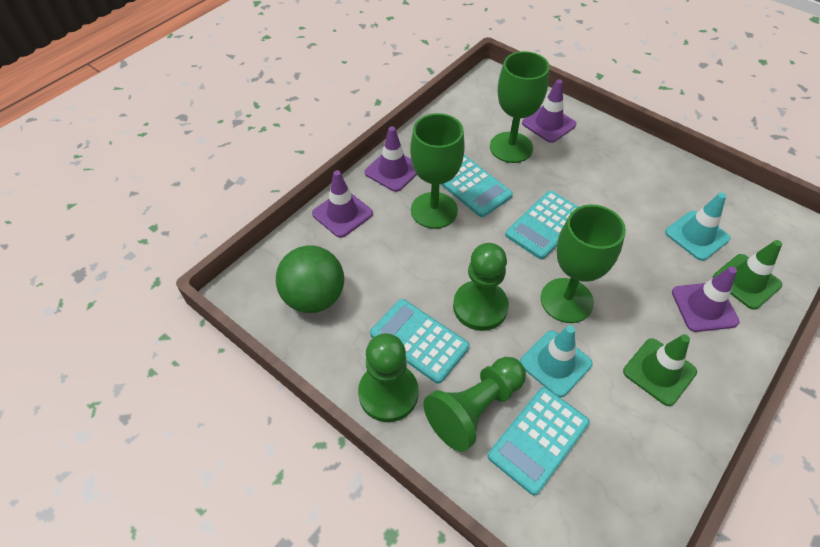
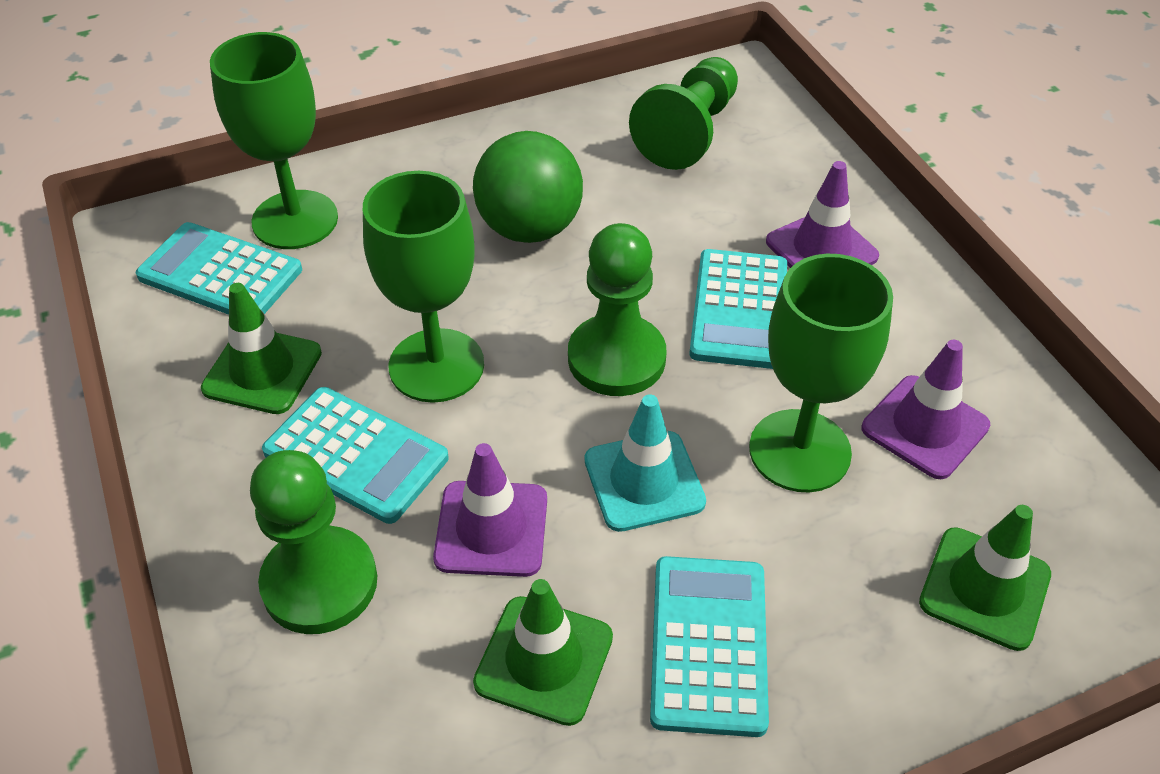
green traffic cone: 2 -> 3
purple traffic cone: 4 -> 3
turquoise traffic cone: 2 -> 1

